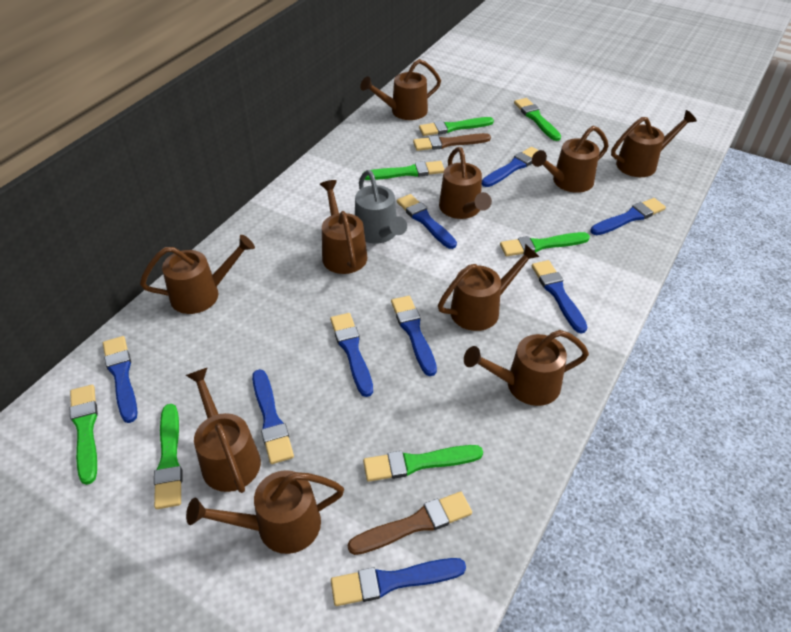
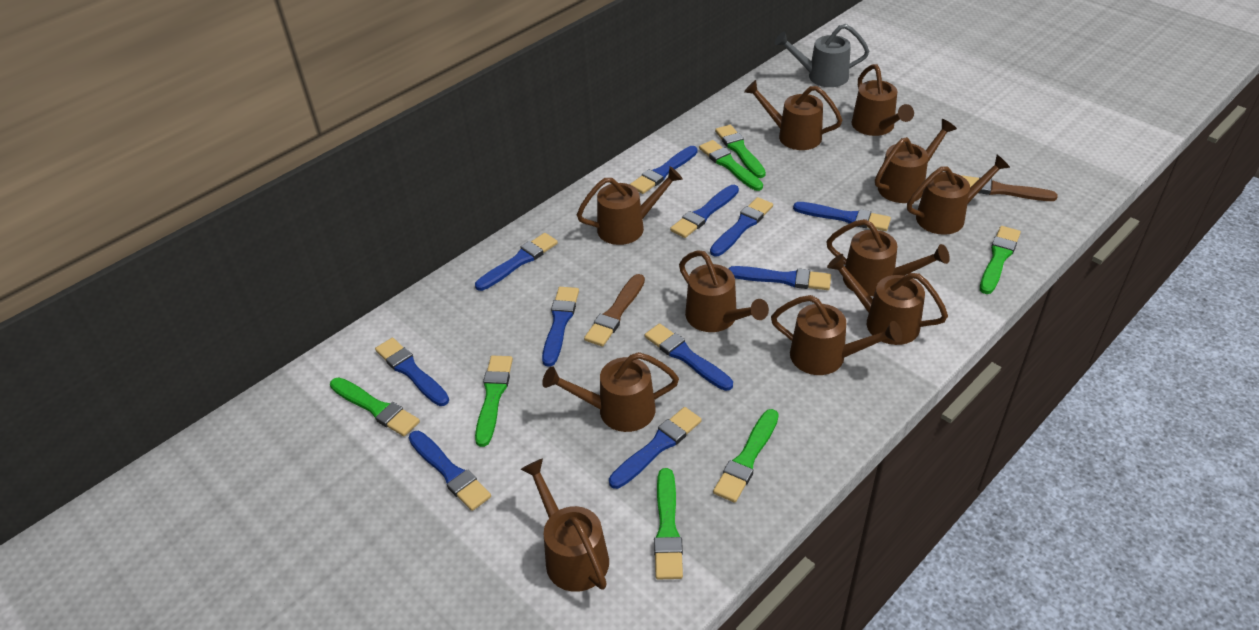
blue brush: 9 -> 11
brown watering can: 10 -> 11

